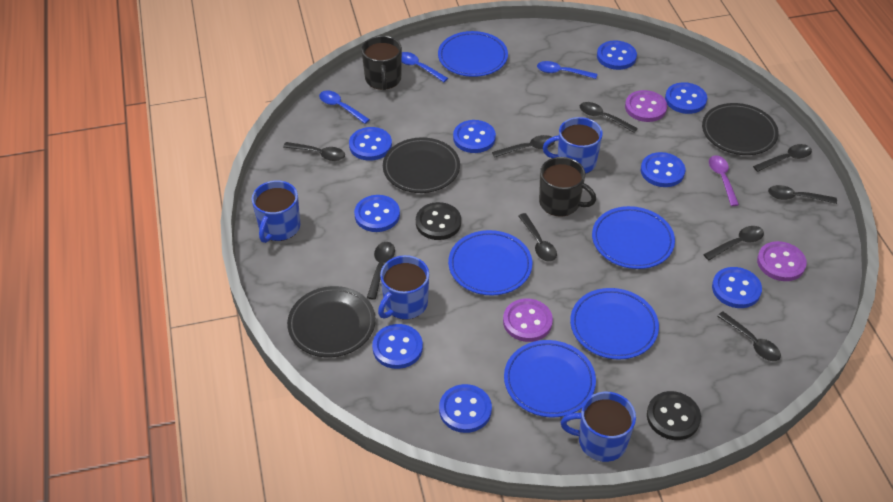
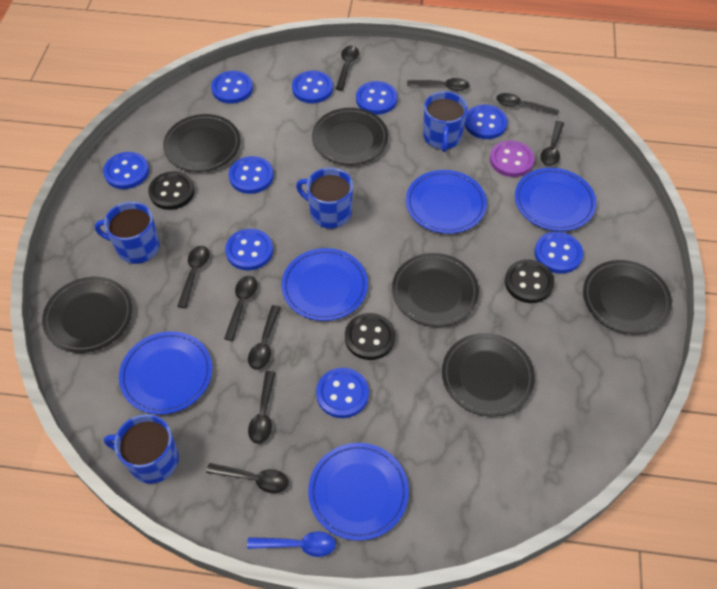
black button: 2 -> 3
black mug: 2 -> 0
black plate: 3 -> 6
blue spoon: 3 -> 1
purple button: 3 -> 1
purple spoon: 1 -> 0

